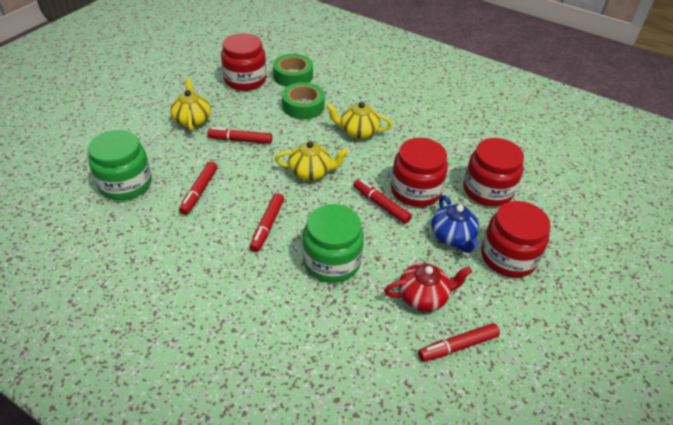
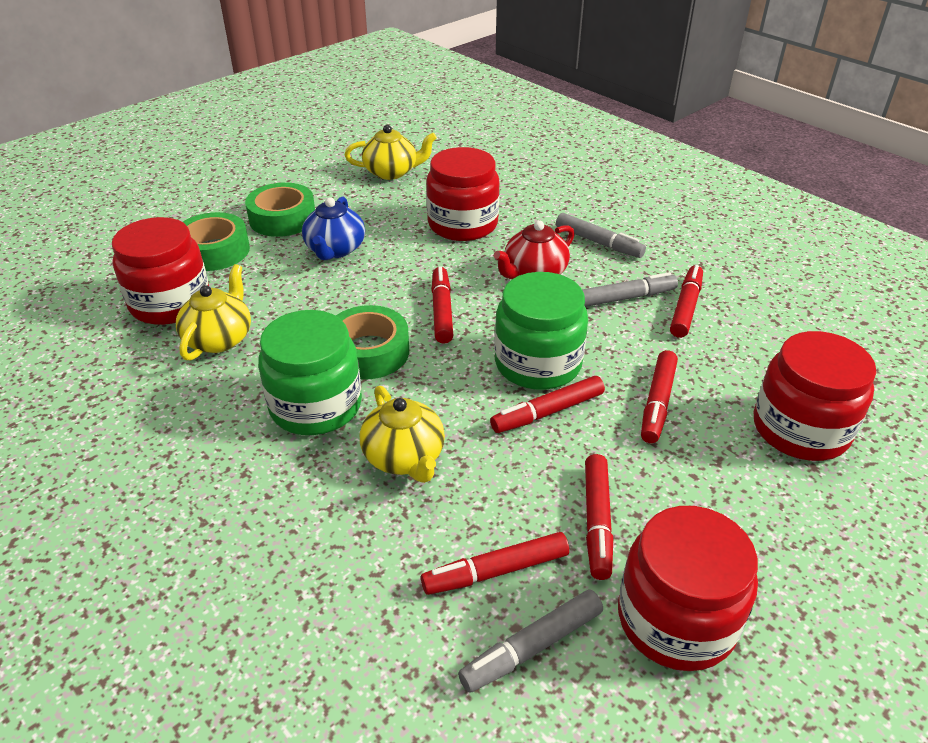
green tape: 2 -> 3
grey marker: 0 -> 3
red marker: 5 -> 6

